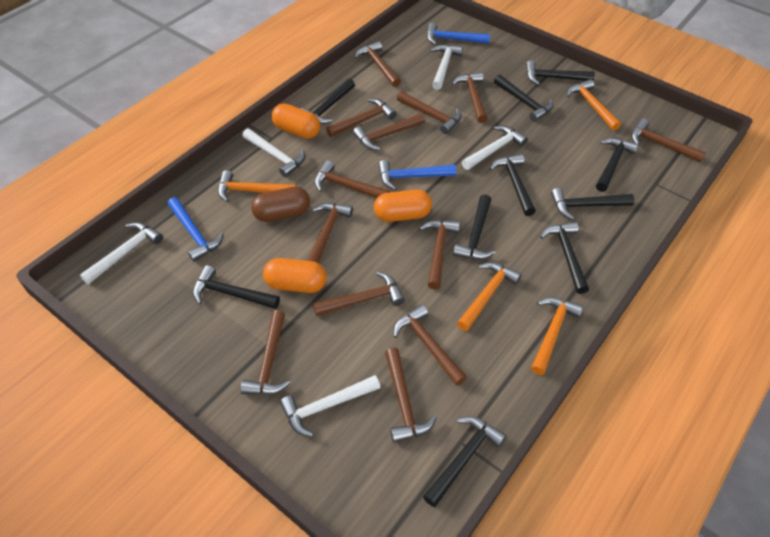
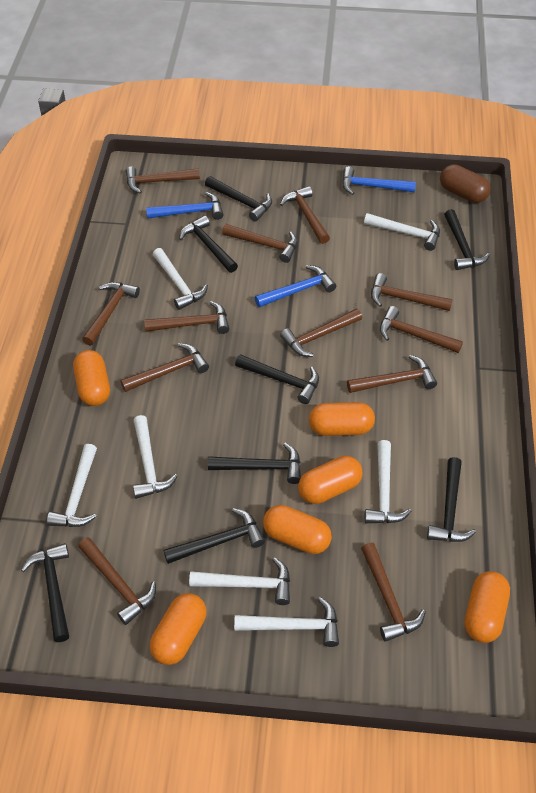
black hammer: 10 -> 8
brown hammer: 13 -> 12
orange capsule: 3 -> 6
orange hammer: 4 -> 0
white hammer: 5 -> 7

